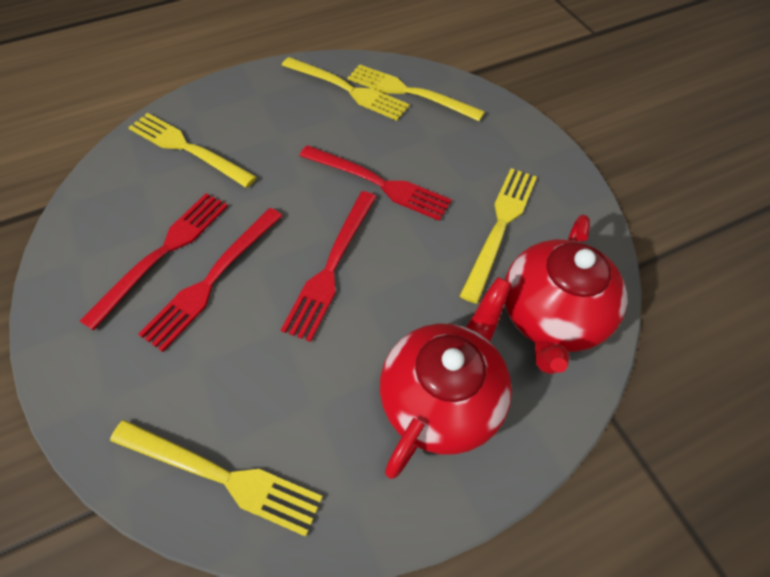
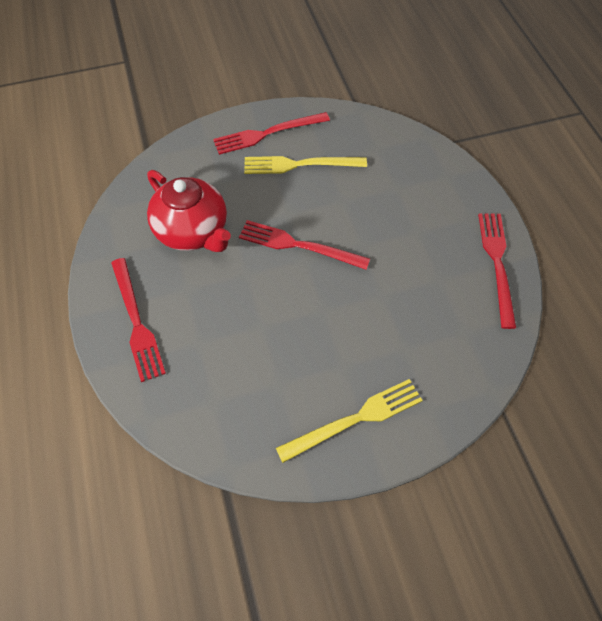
red teapot: 2 -> 1
yellow fork: 5 -> 2

